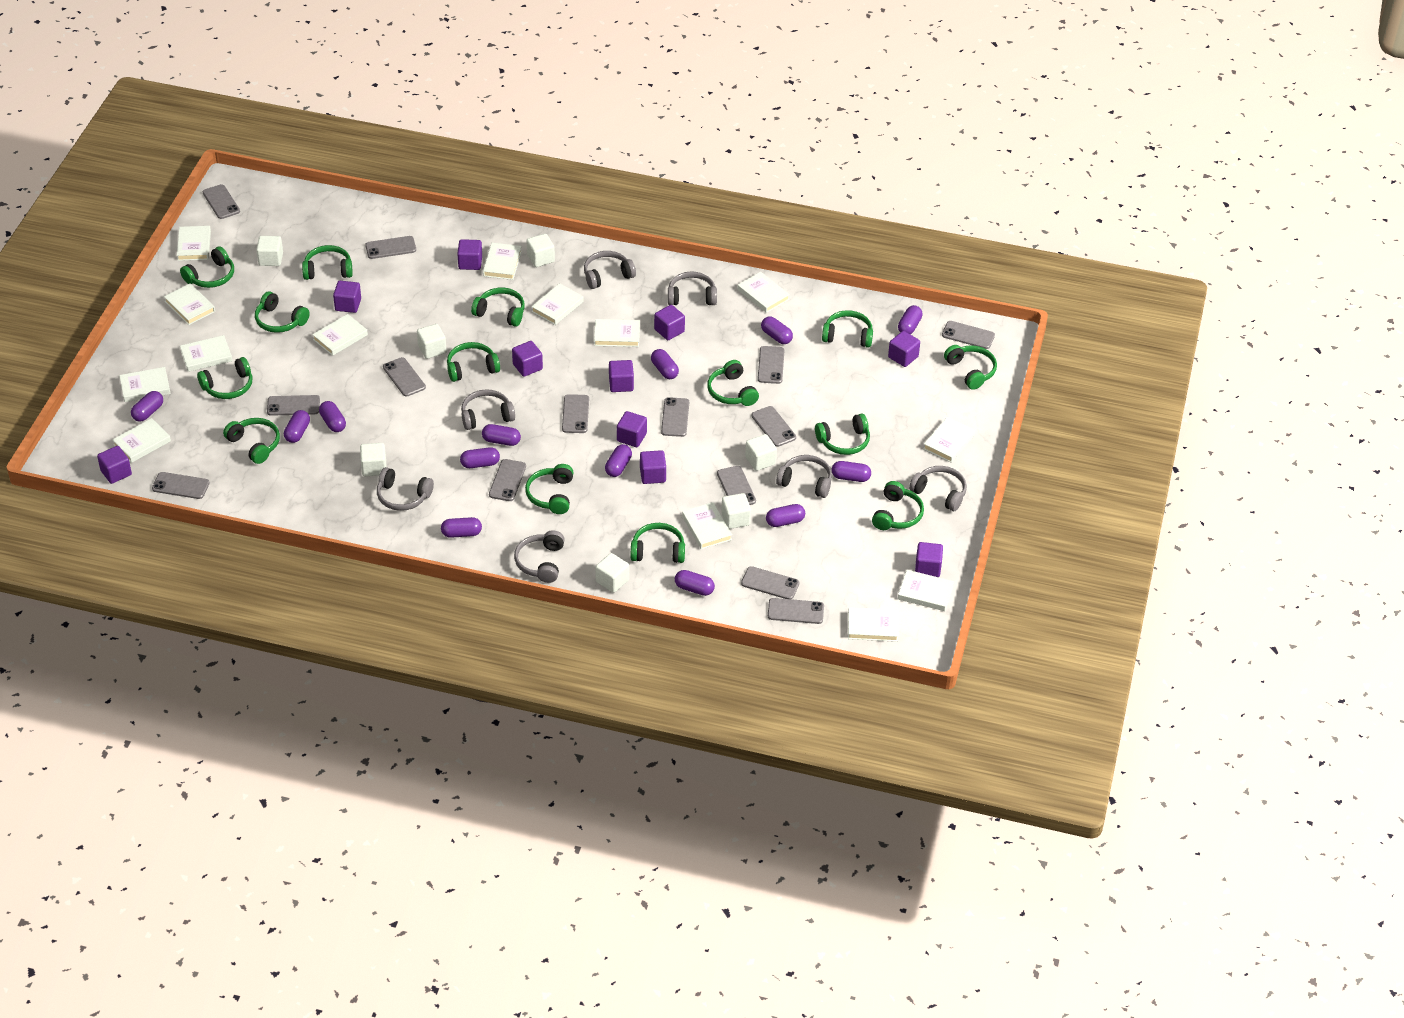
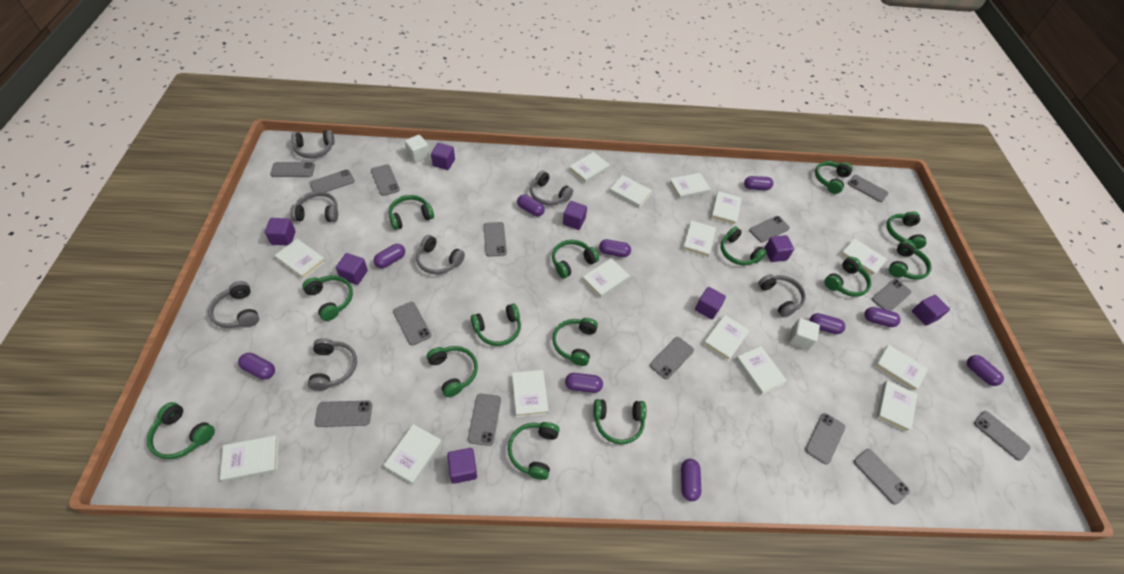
purple capsule: 13 -> 10
purple cube: 10 -> 8
white book: 14 -> 15
white cube: 7 -> 2

